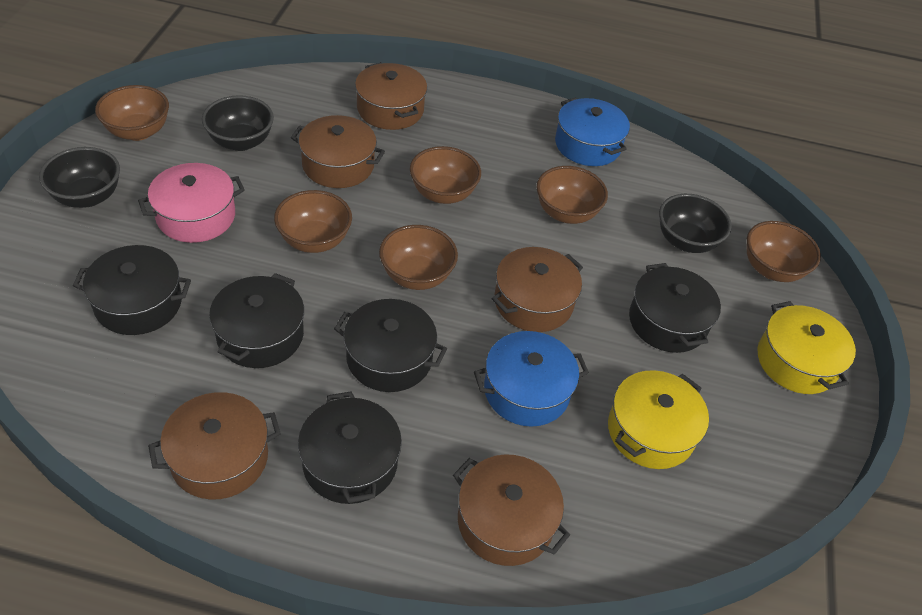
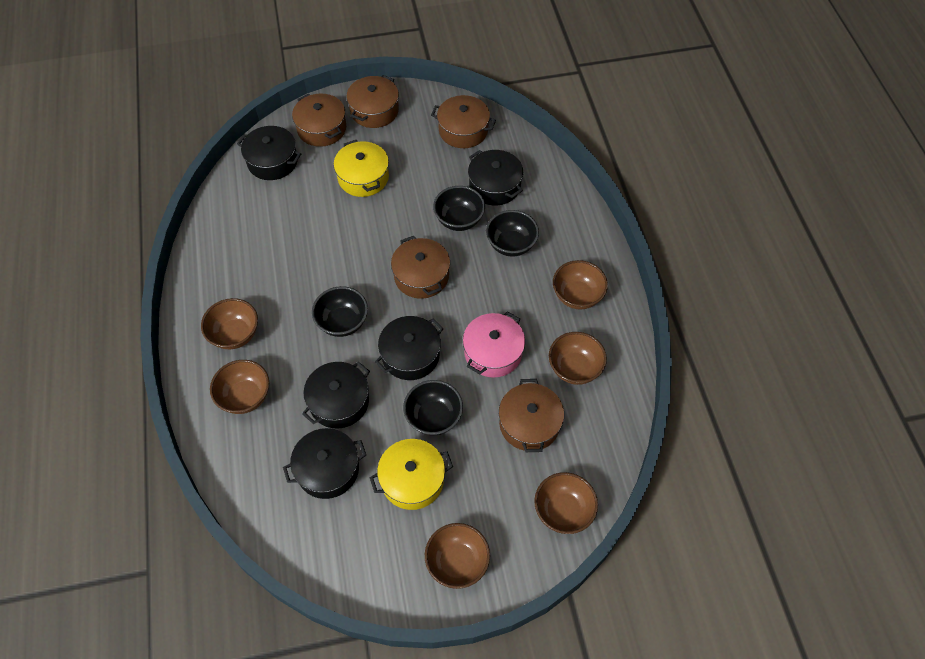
black bowl: 3 -> 4
blue pot: 2 -> 0

